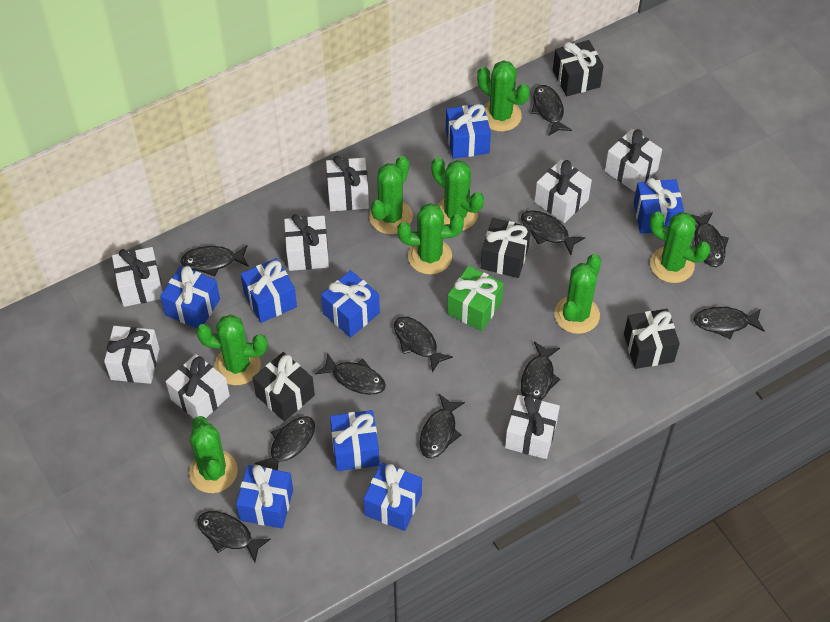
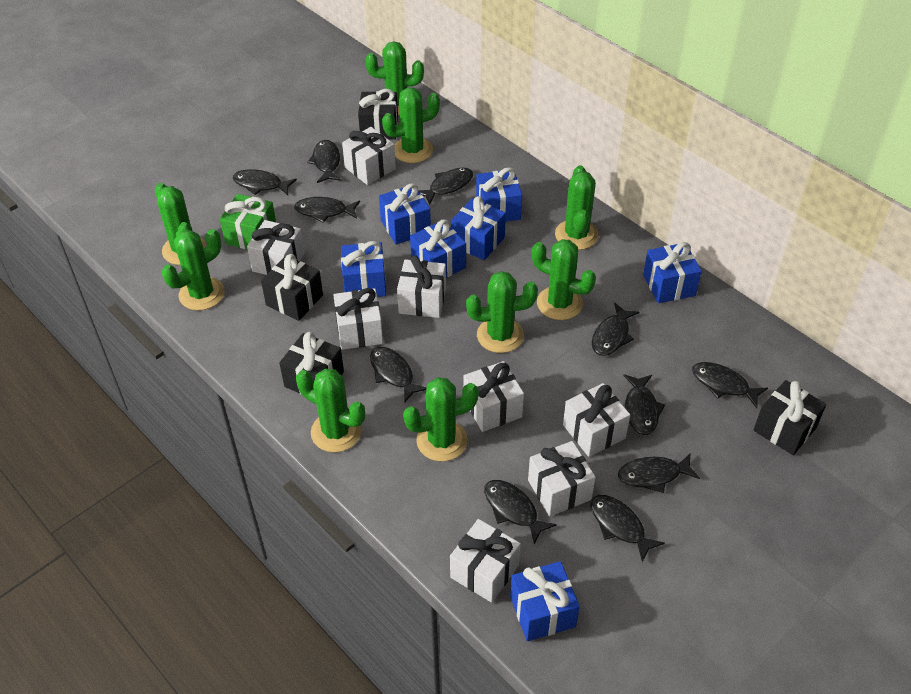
blue gift: 8 -> 7
green cactus: 8 -> 9

